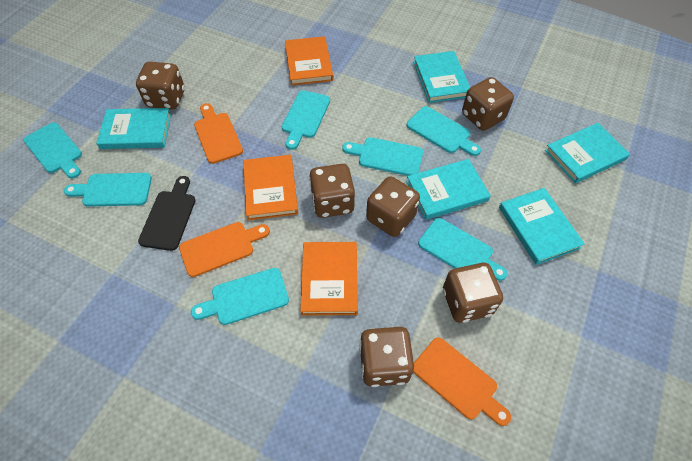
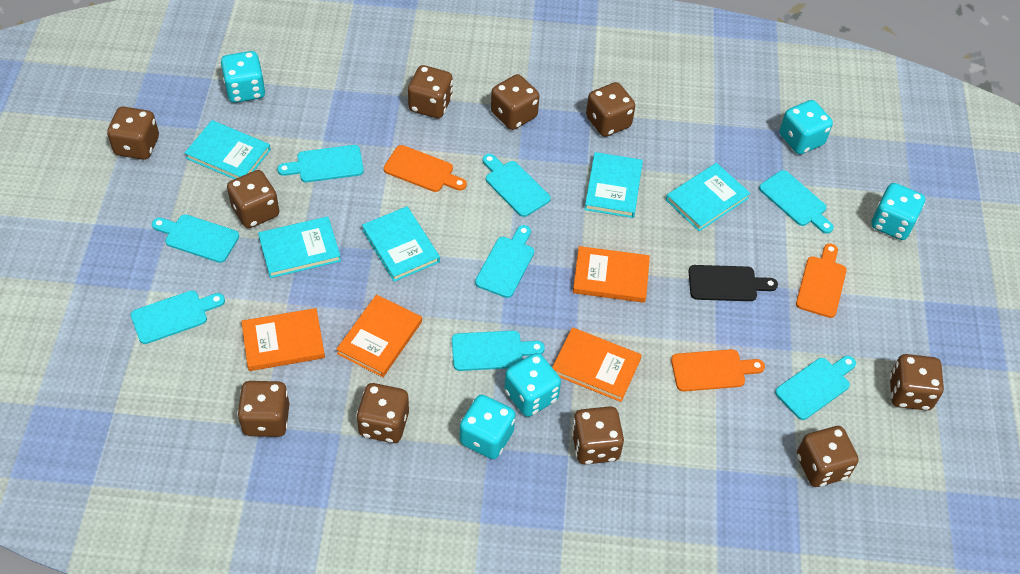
brown dice: 6 -> 10
orange book: 3 -> 4
turquoise cutting board: 7 -> 8
turquoise dice: 0 -> 5

